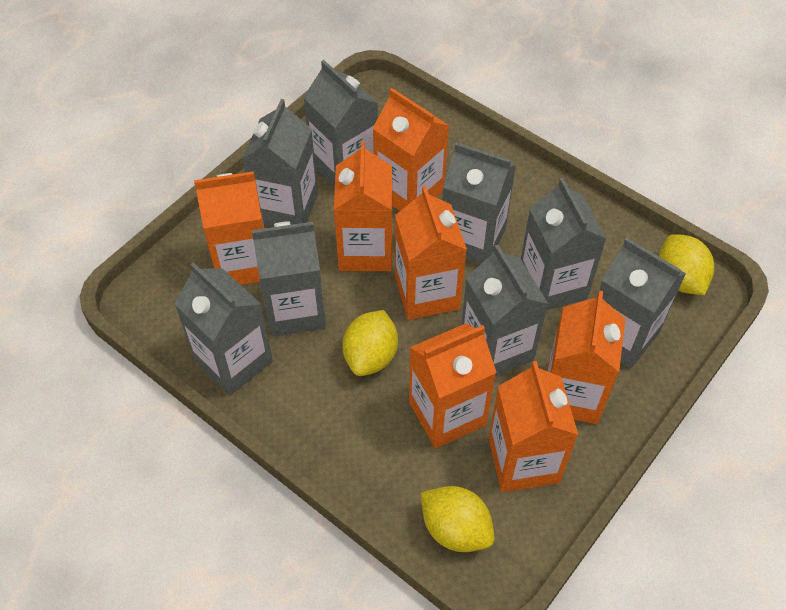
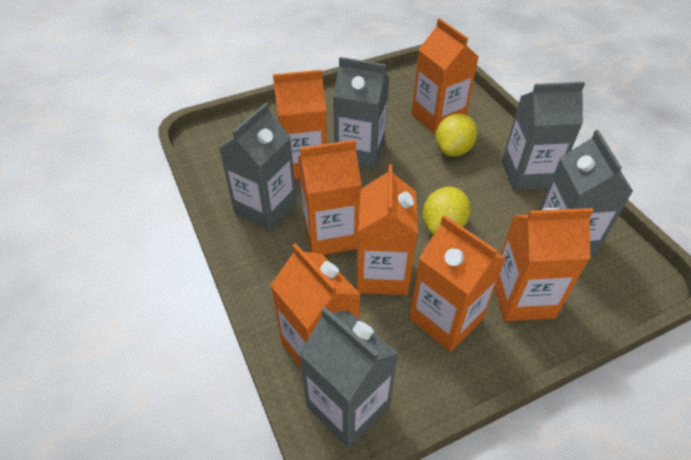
grey carton: 8 -> 5
yellow lemon: 3 -> 2

